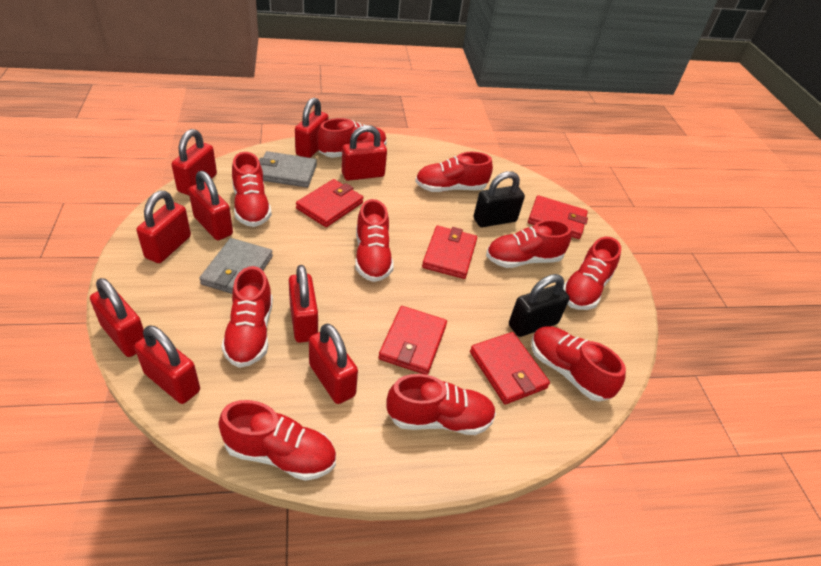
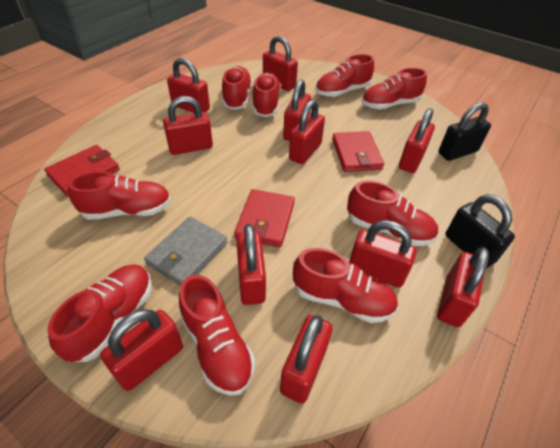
grey wallet: 2 -> 1
red padlock: 9 -> 11
red shoe: 10 -> 9
red wallet: 5 -> 3

